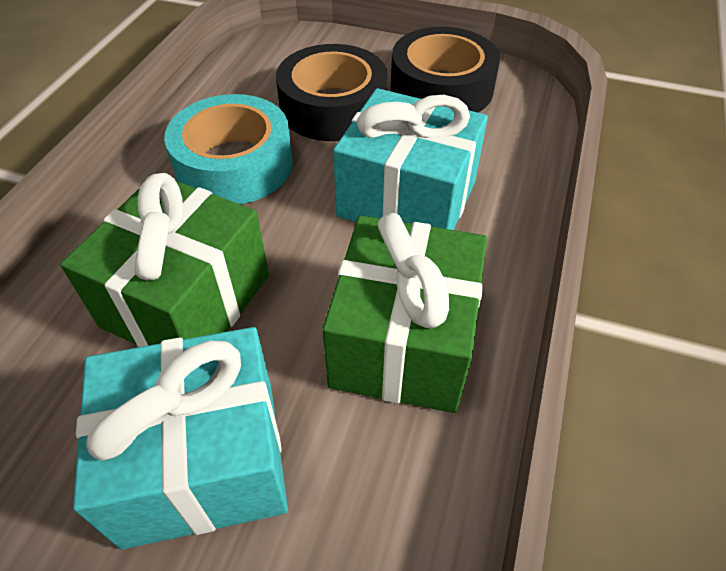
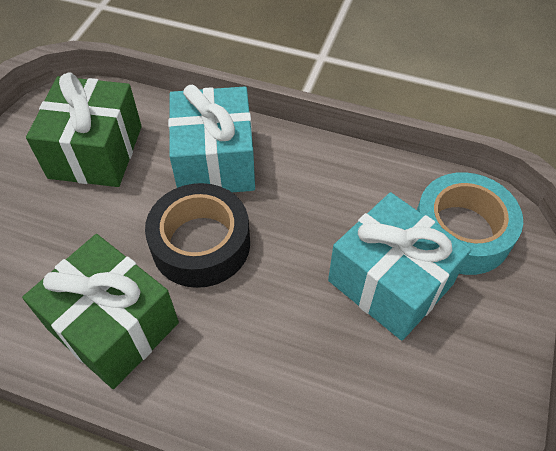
black tape: 2 -> 1

